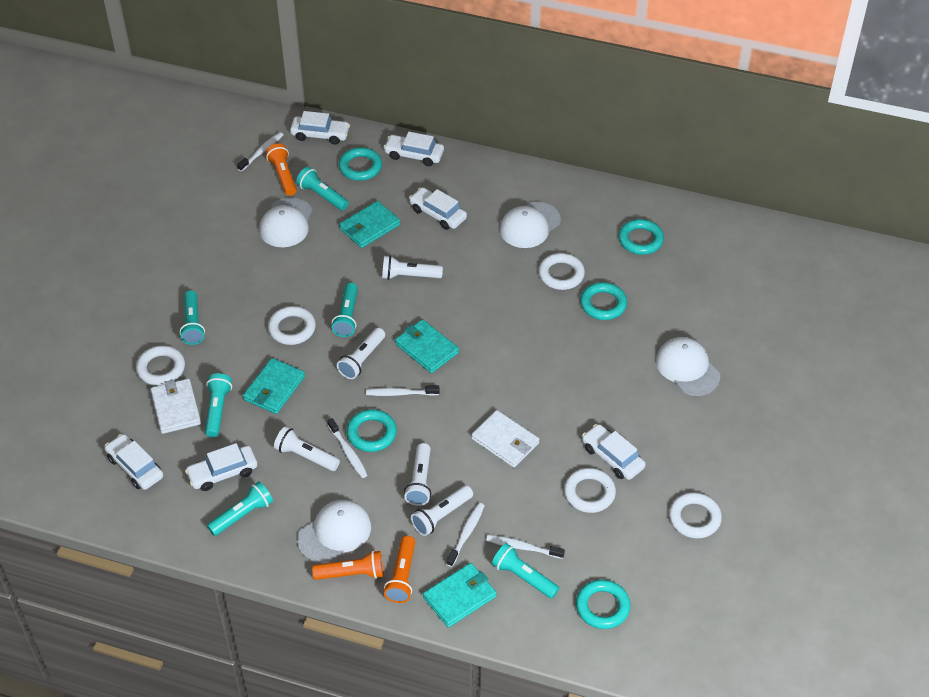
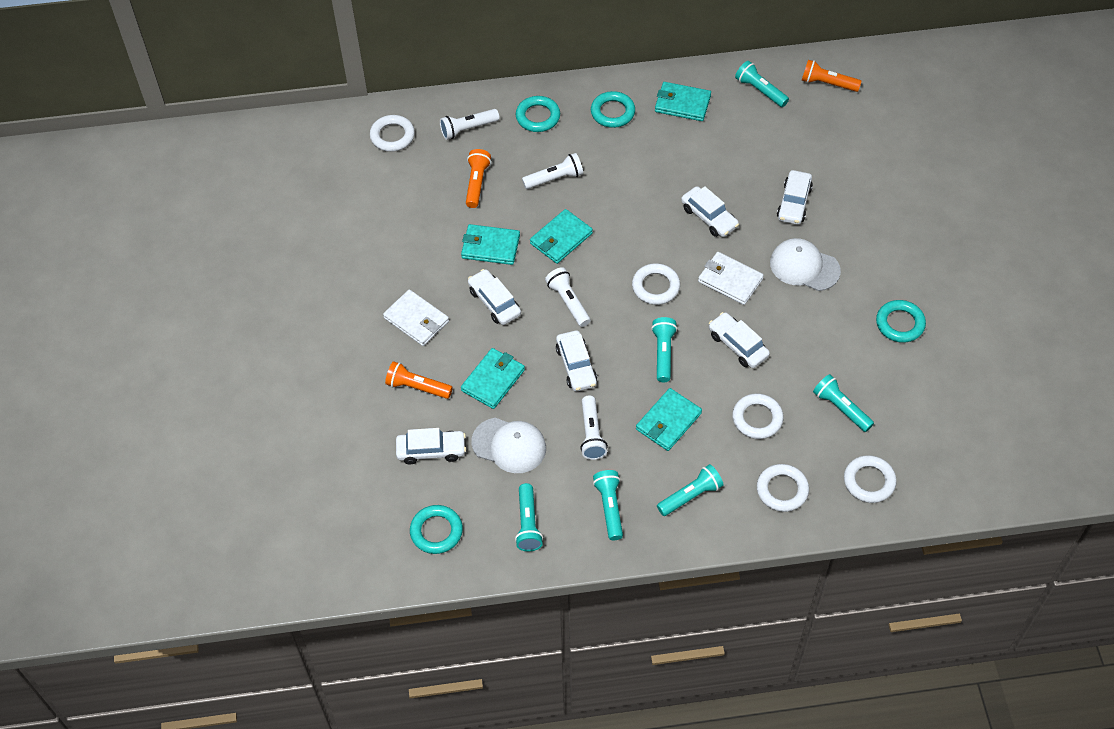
turquoise ring: 5 -> 4
turquoise wallet: 4 -> 5
white cap: 4 -> 2
white flashlight: 5 -> 4
white toothbrush: 5 -> 0

